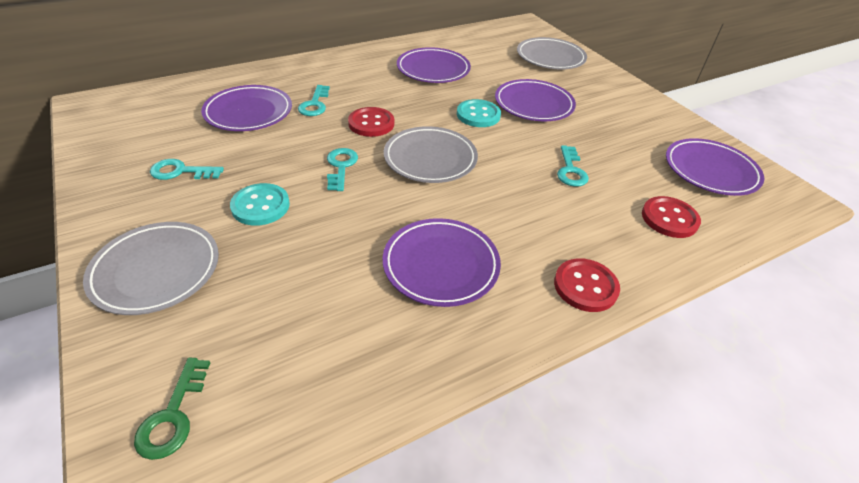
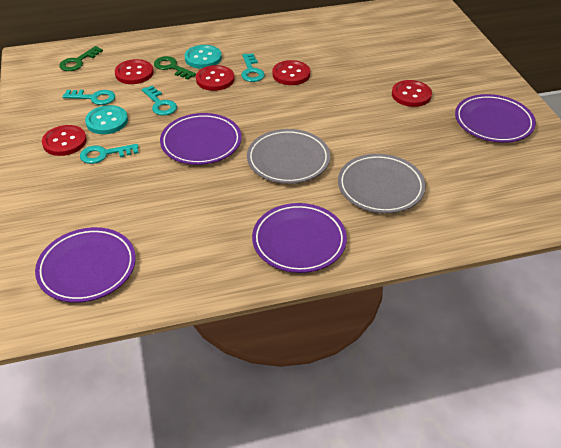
green key: 1 -> 2
grey plate: 3 -> 2
purple plate: 5 -> 4
red button: 3 -> 5

